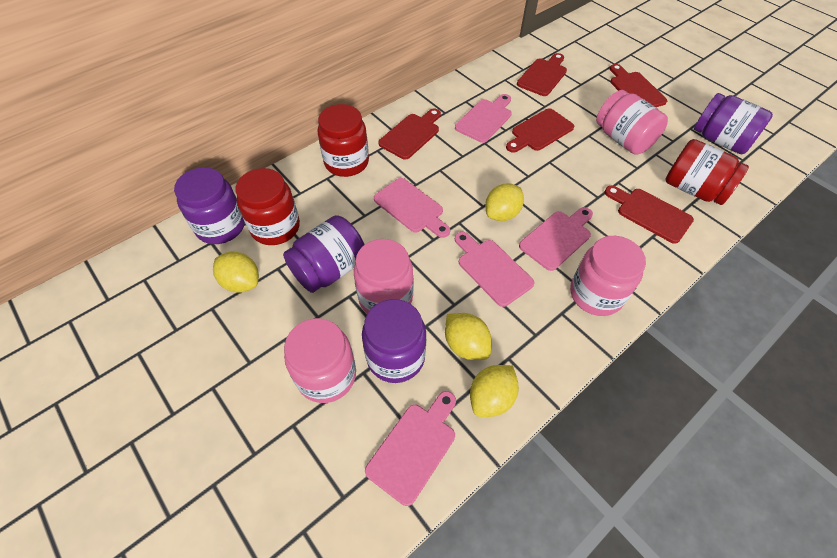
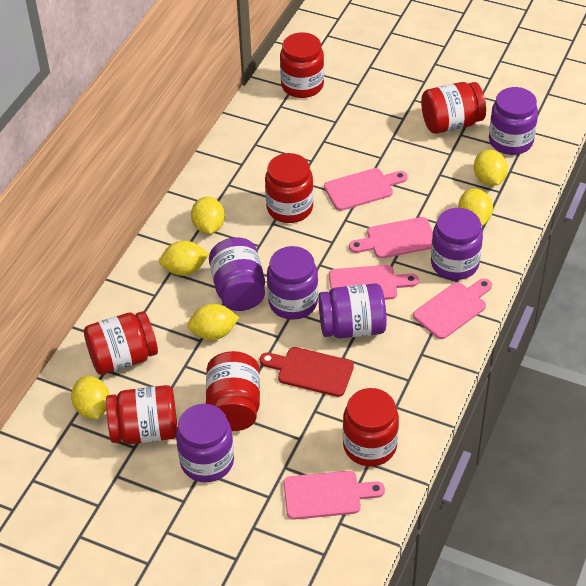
pink jar: 4 -> 0
purple jar: 4 -> 6
red cutting board: 5 -> 1
red jar: 3 -> 7
yellow lemon: 4 -> 6

